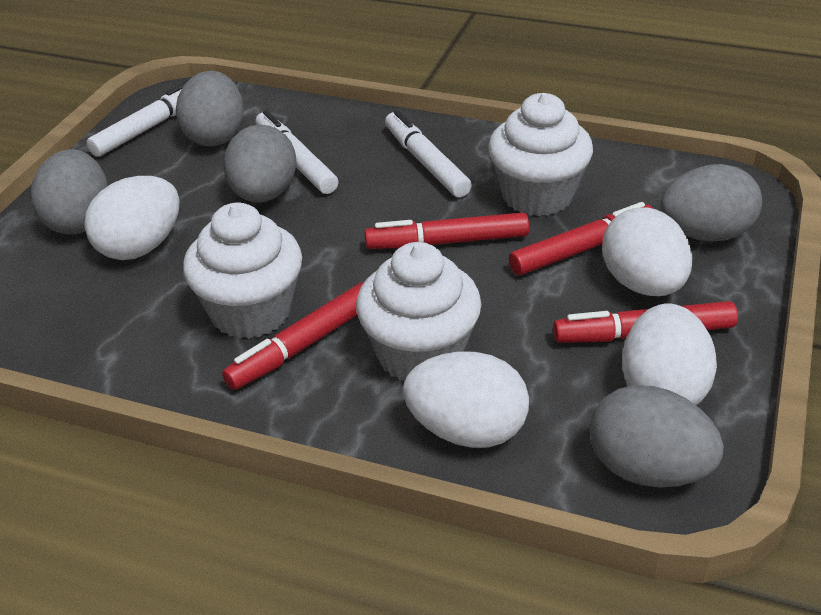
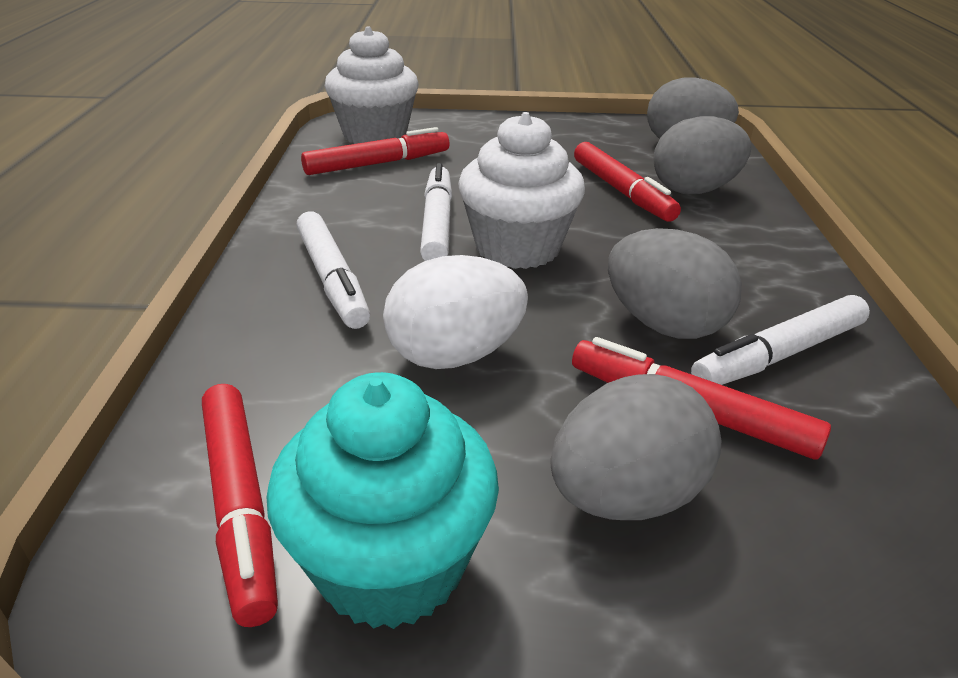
grey egg: 5 -> 4
turquoise cupcake: 0 -> 1
white cupcake: 3 -> 2
white egg: 4 -> 1

